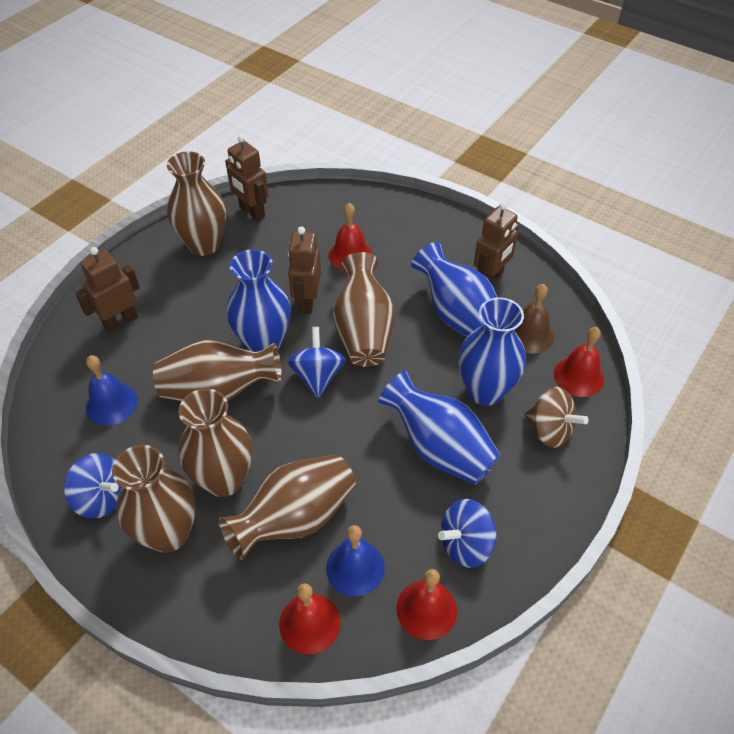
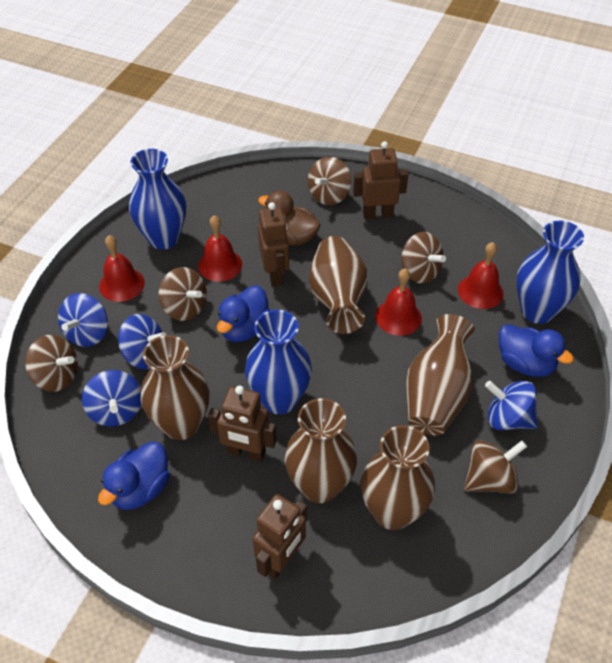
blue bell: 2 -> 0
blue duck: 0 -> 3
blue spinning top: 3 -> 4
blue vase: 4 -> 3
brown bell: 1 -> 0
brown duck: 0 -> 1
brown spinning top: 1 -> 5
brown vase: 6 -> 5

